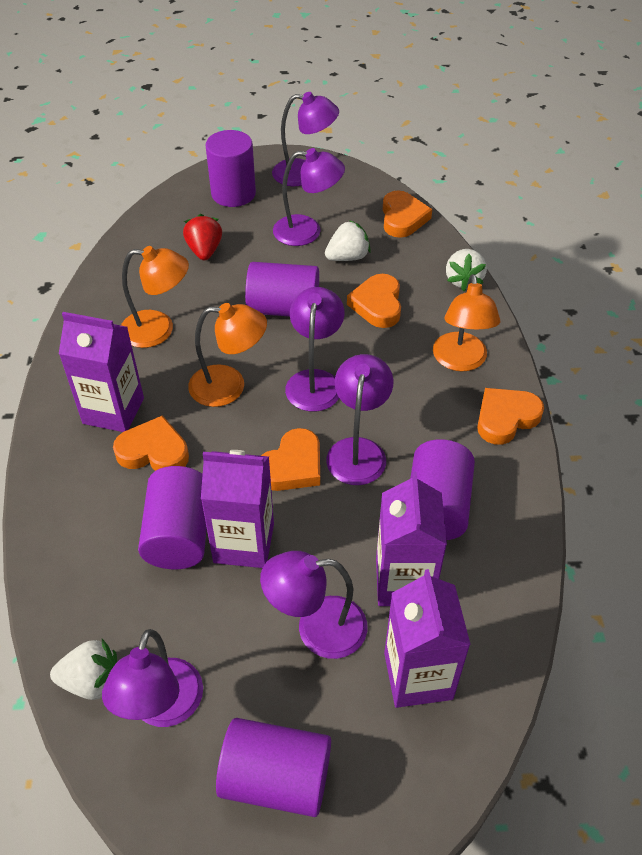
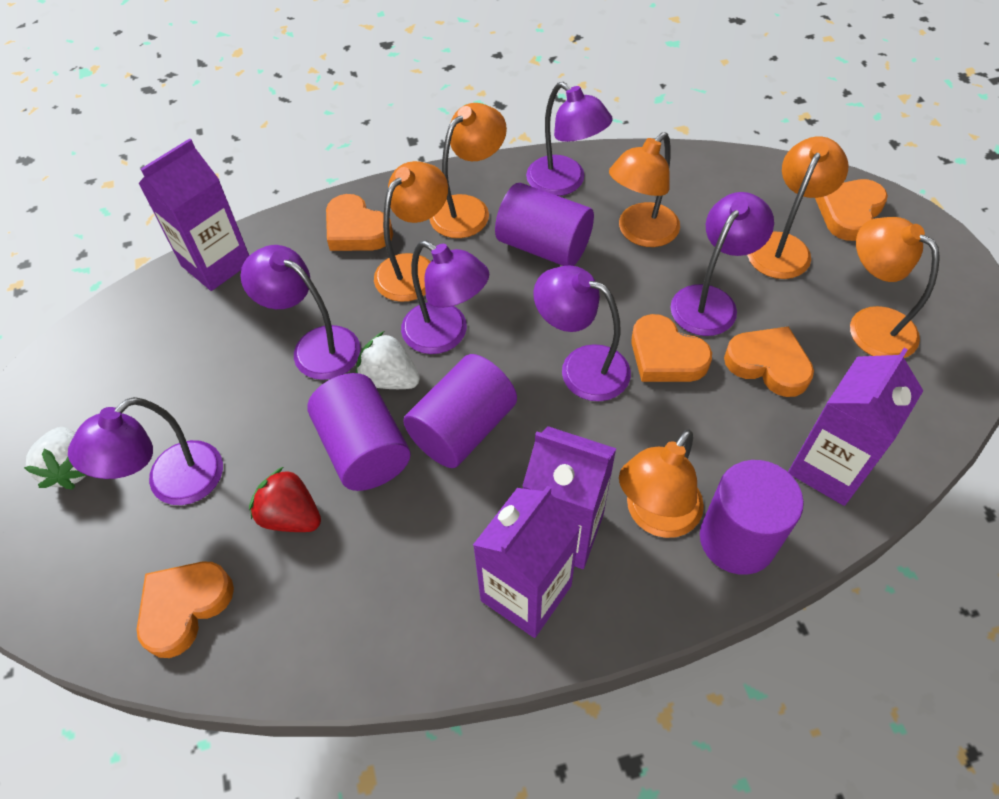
orange lamp: 3 -> 6
purple cylinder: 5 -> 4
white strawberry: 3 -> 2

